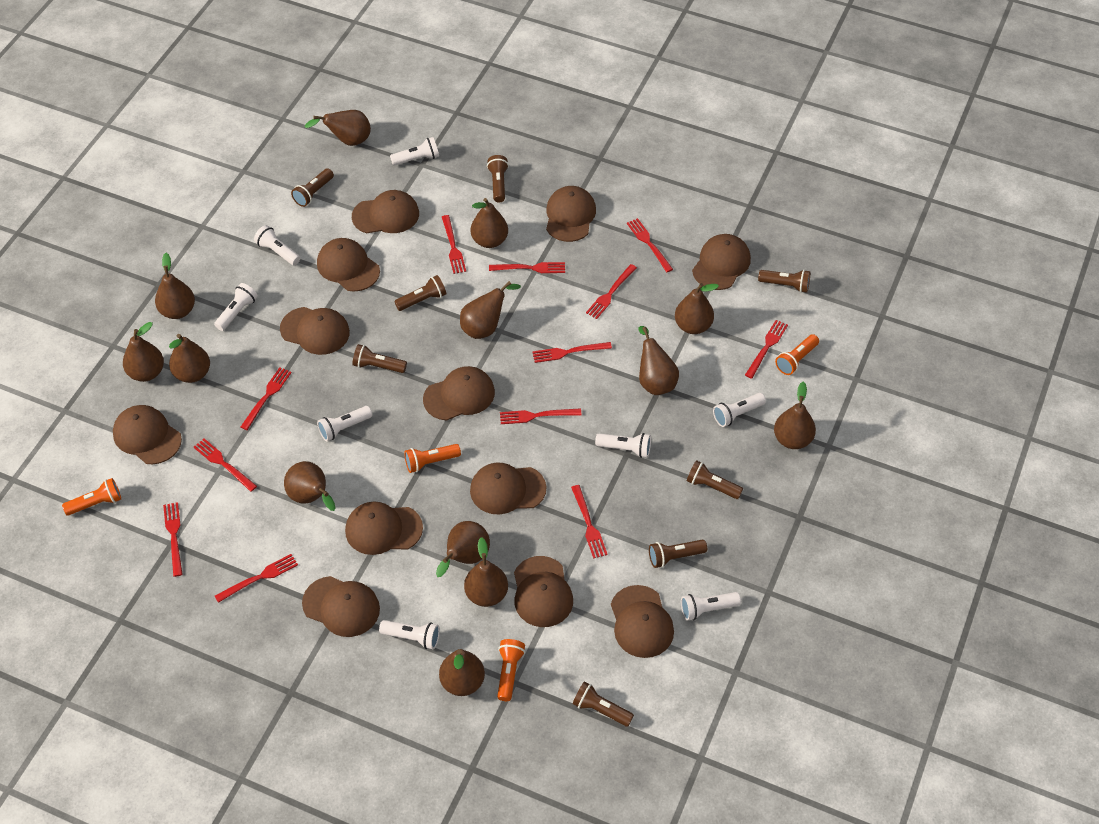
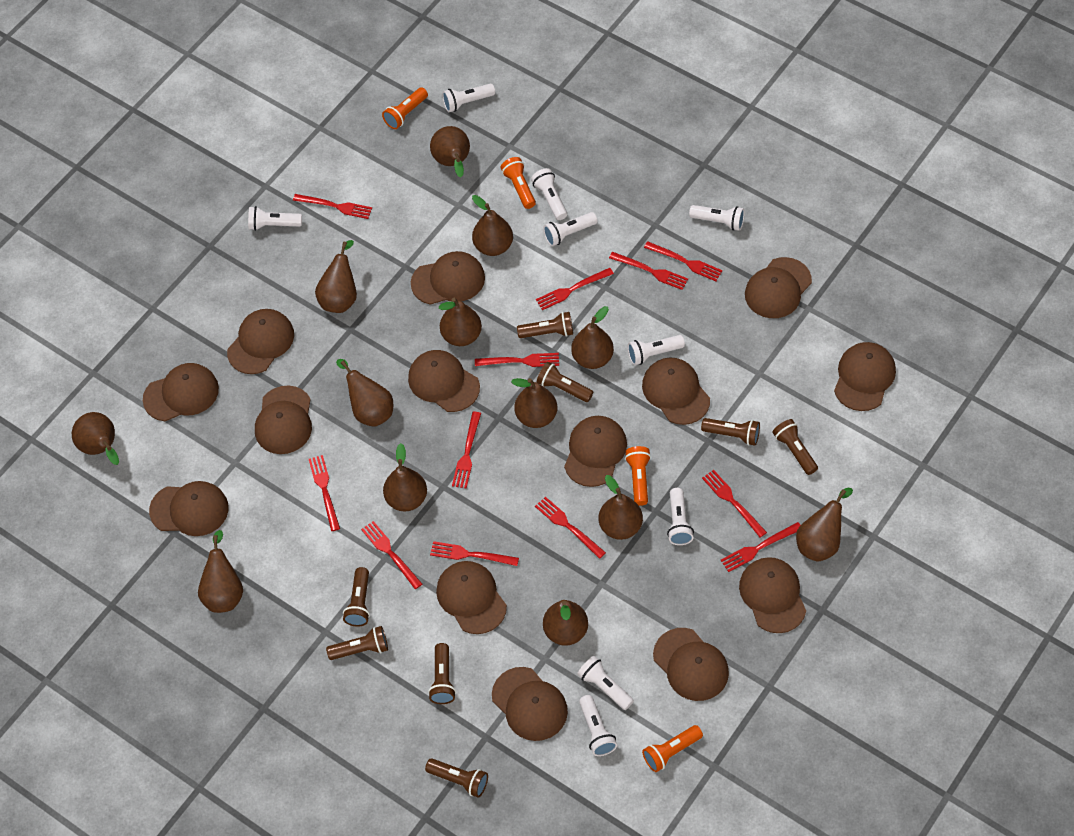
brown cap: 12 -> 14
white flashlight: 8 -> 9

